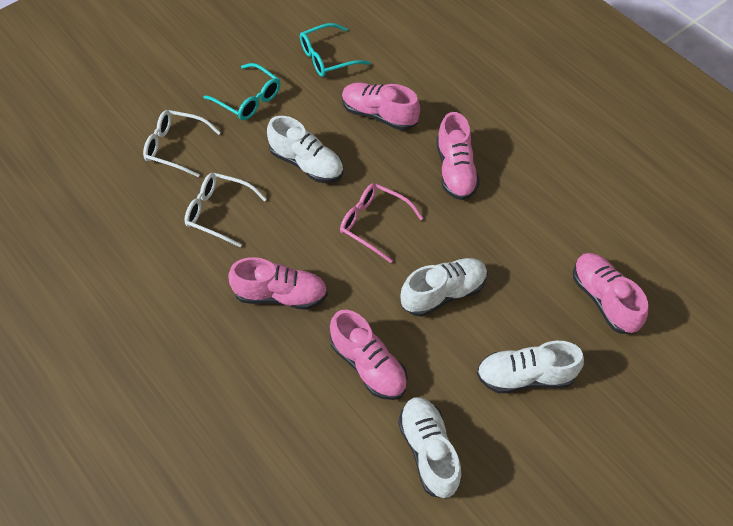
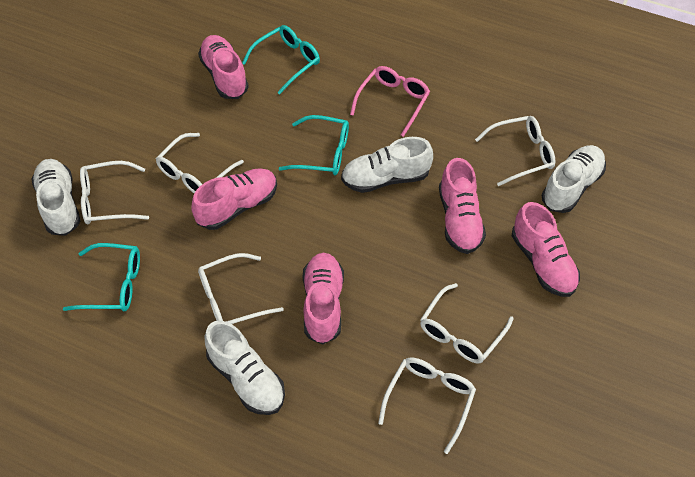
turquoise glasses: 2 -> 3
white glasses: 2 -> 6

